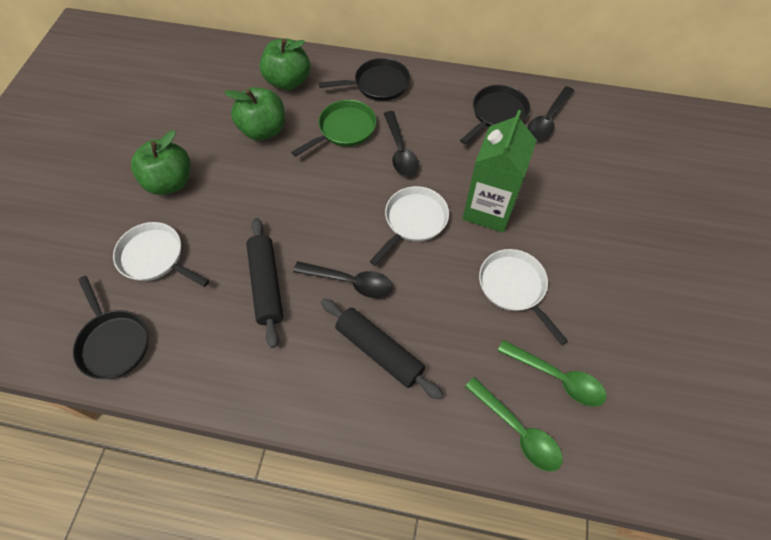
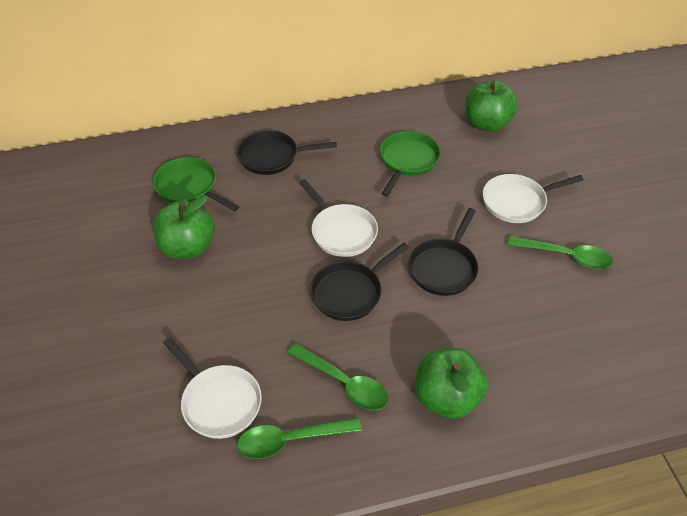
black rolling pin: 2 -> 0
black spoon: 3 -> 0
green carton: 1 -> 0
green pan: 1 -> 2
green spoon: 2 -> 3

